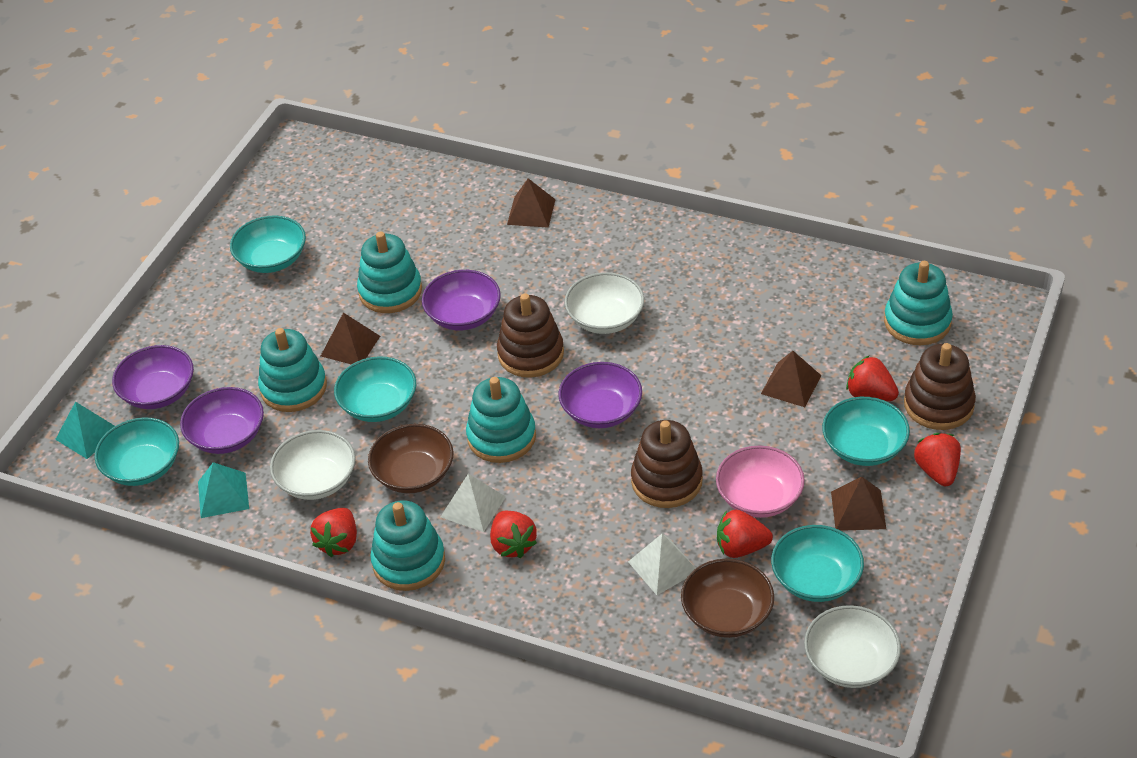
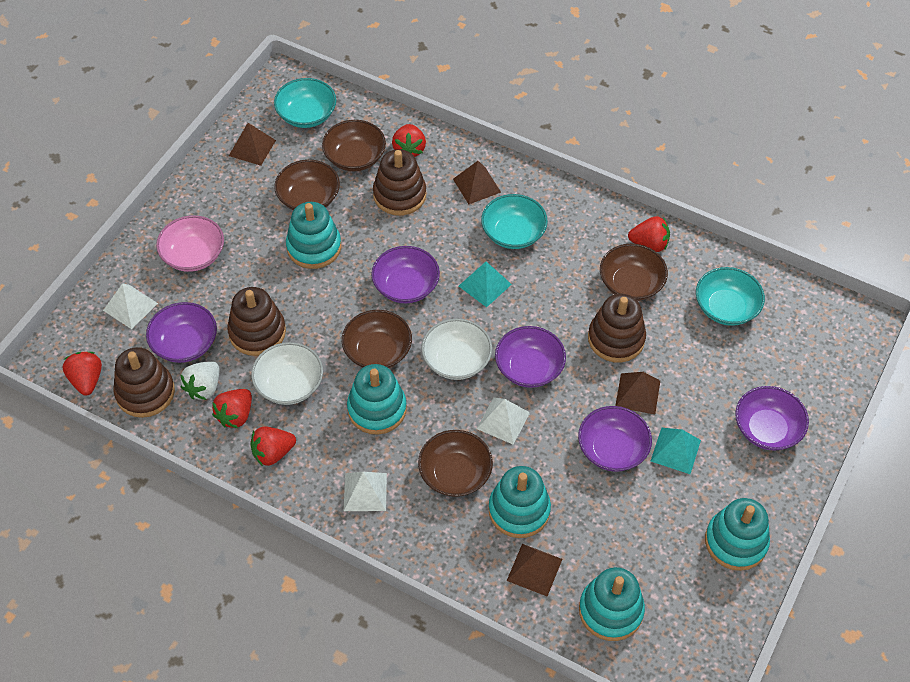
brown bowl: 2 -> 5
brown stacking toy: 3 -> 4
purple bowl: 4 -> 5
turquoise bowl: 5 -> 3
white bowl: 3 -> 2
white pyramid: 2 -> 3
white strawberry: 0 -> 1

